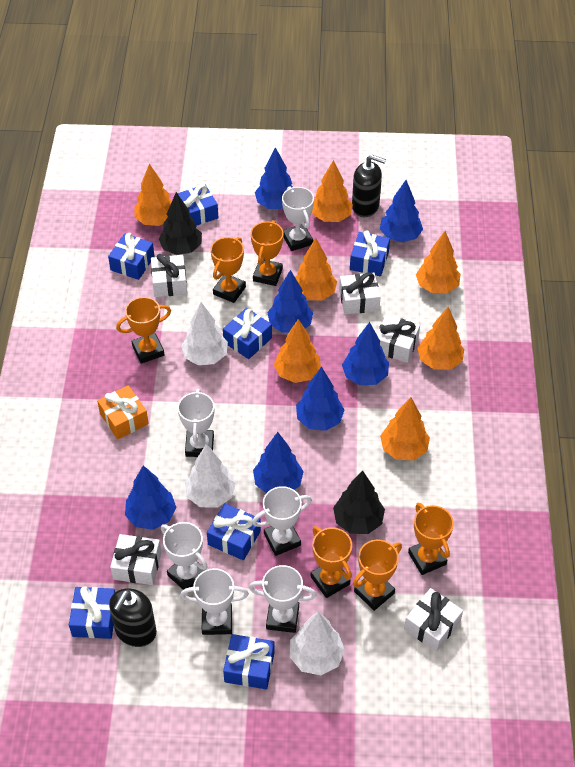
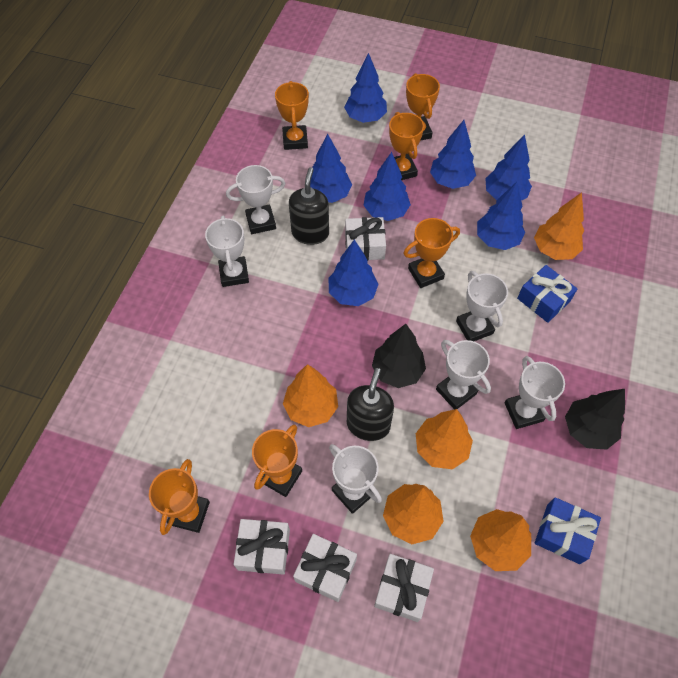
blue gift: 7 -> 2
orange gift: 1 -> 0
orange tree: 7 -> 5
white gift: 5 -> 4
white tree: 3 -> 0

